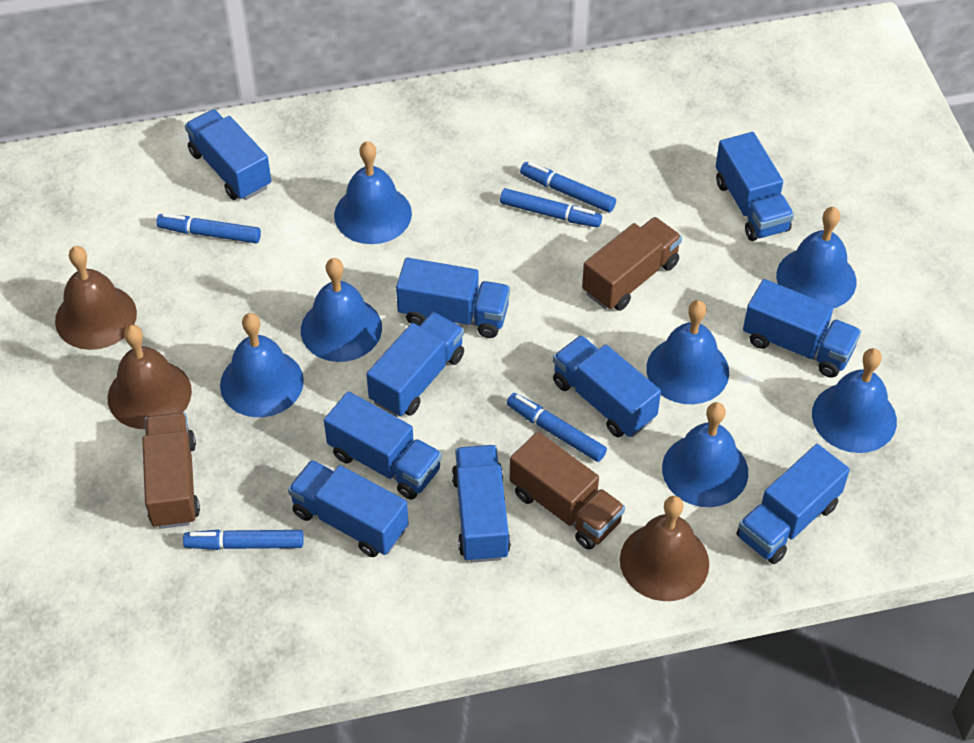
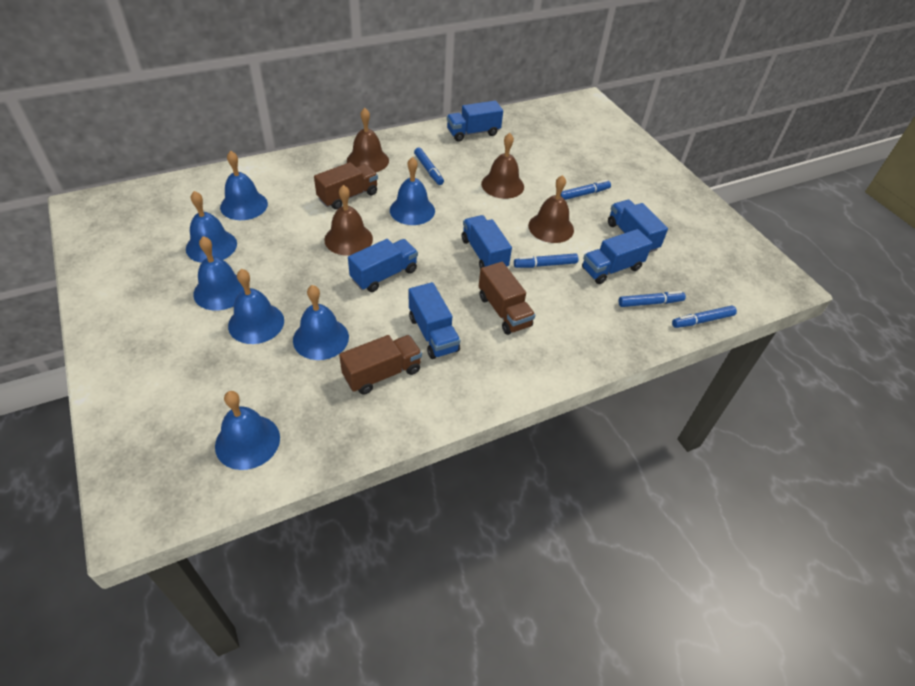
blue truck: 10 -> 6
brown bell: 3 -> 4

